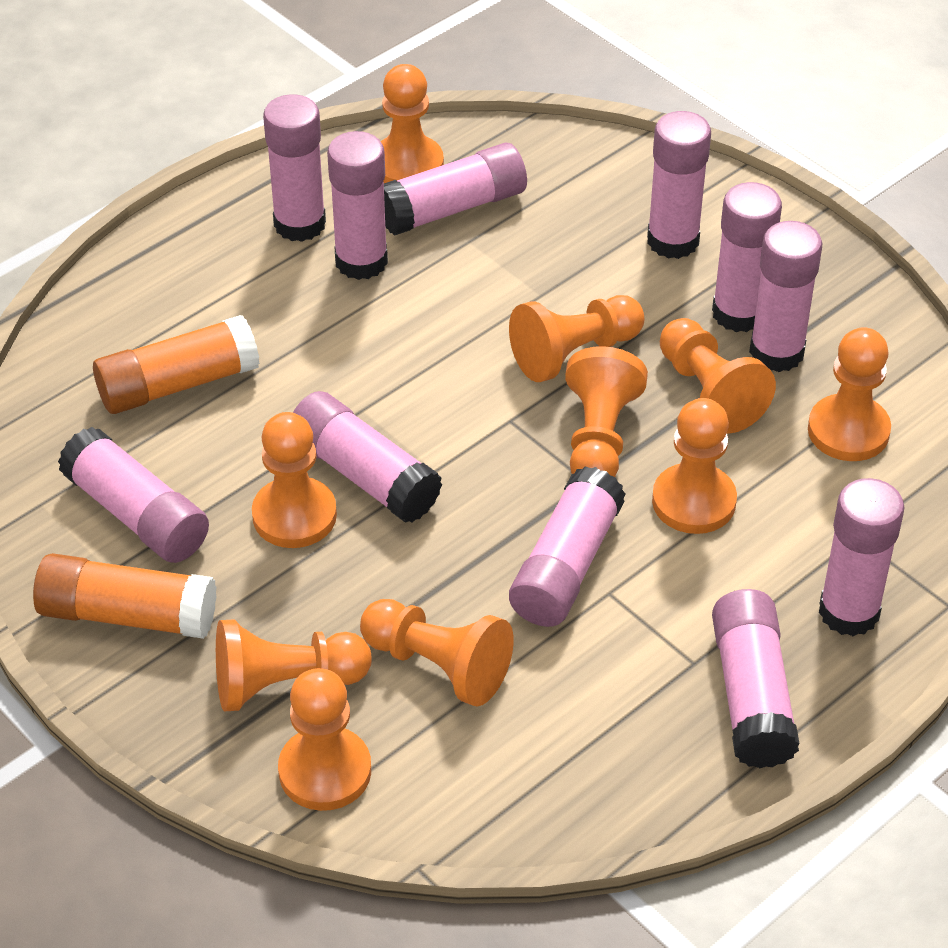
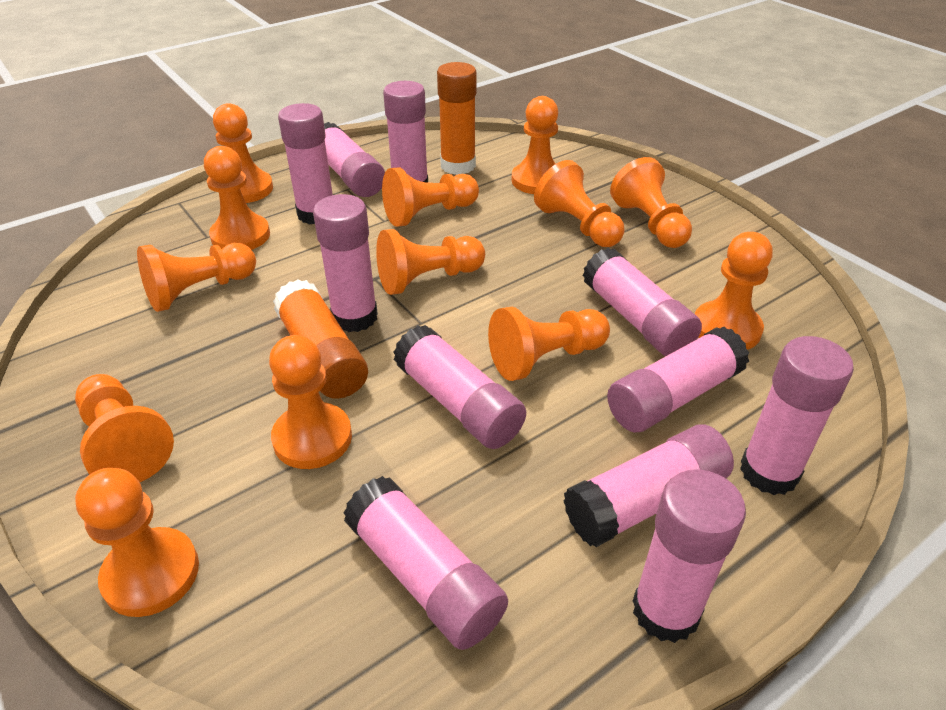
orange pawn: 10 -> 13

